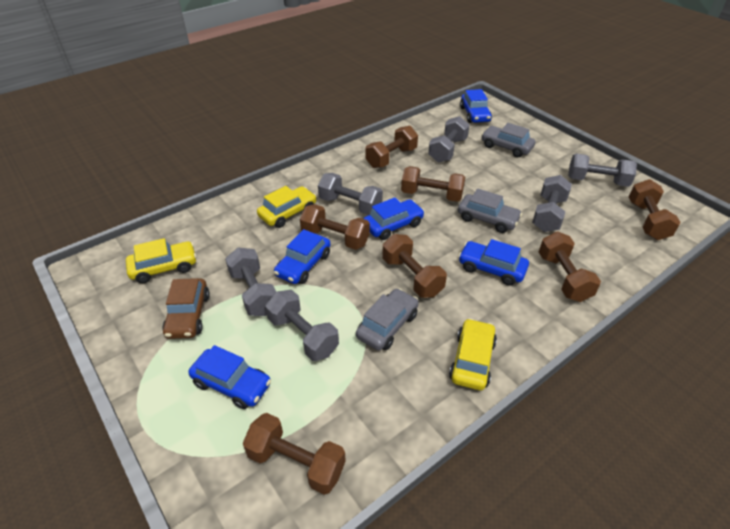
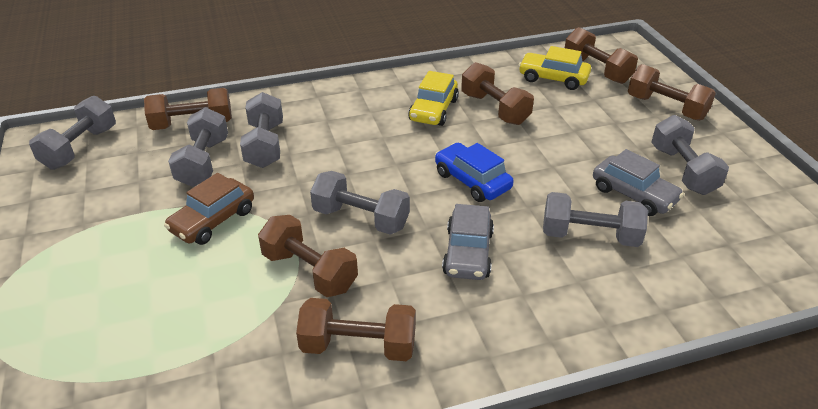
blue car: 5 -> 1
brown dumbbell: 7 -> 6
grey car: 3 -> 2
yellow car: 3 -> 2

